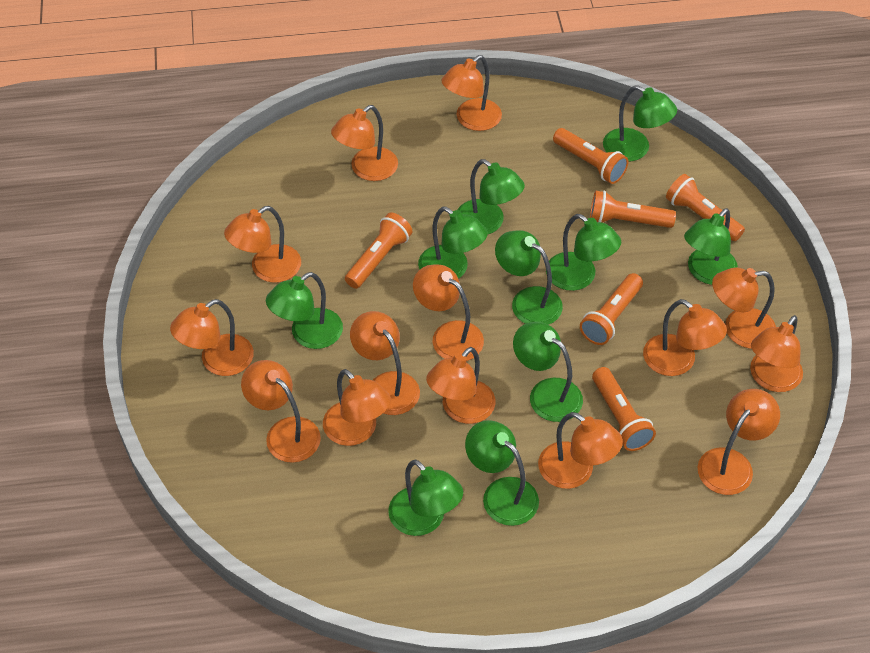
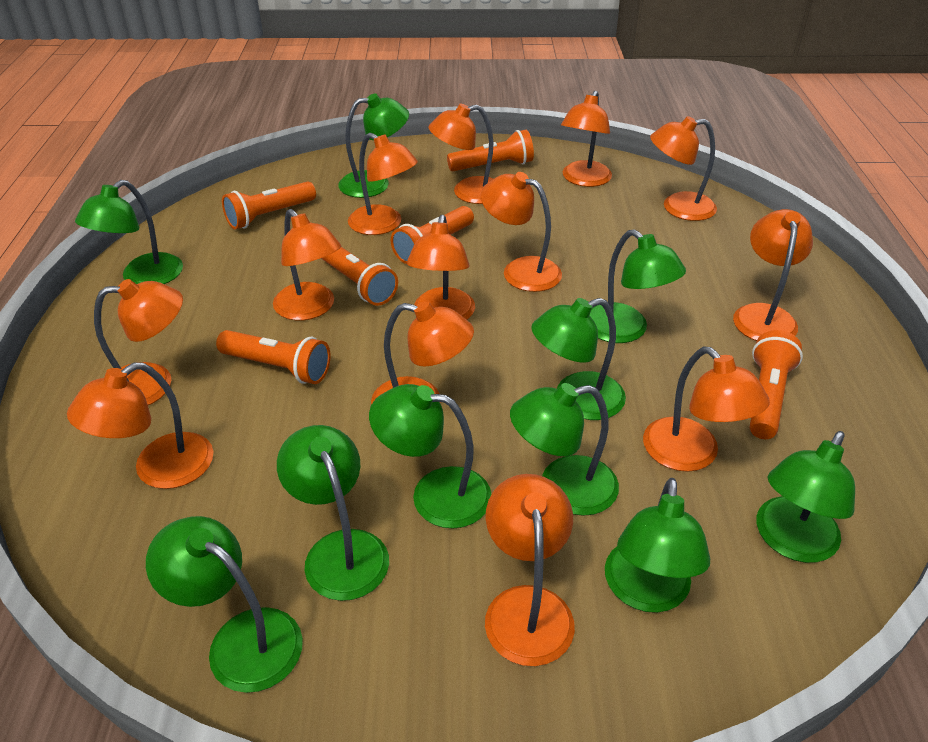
orange lamp: 14 -> 13

